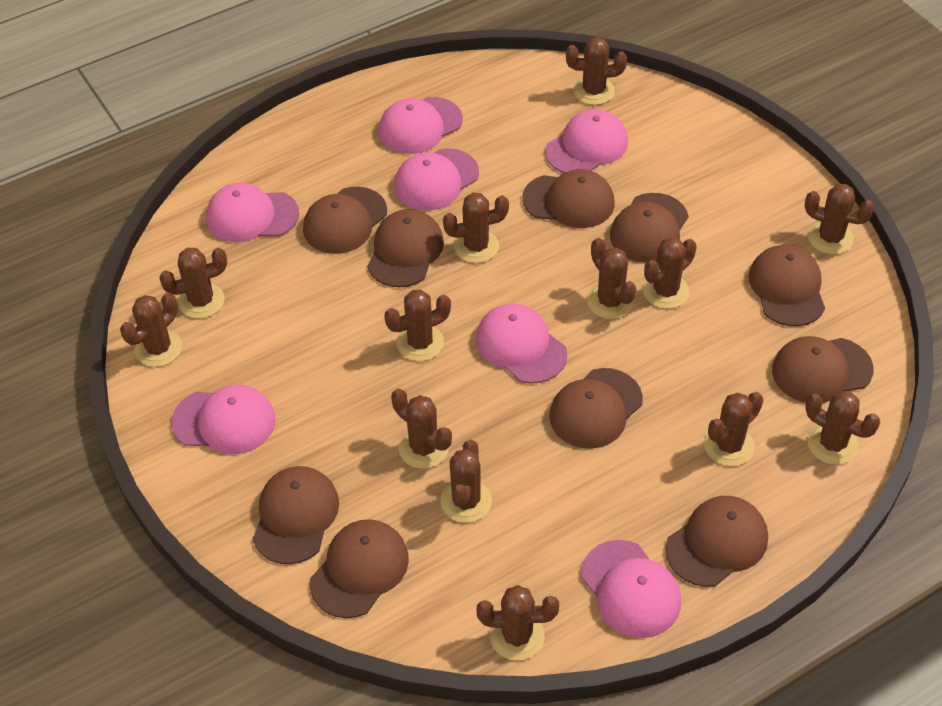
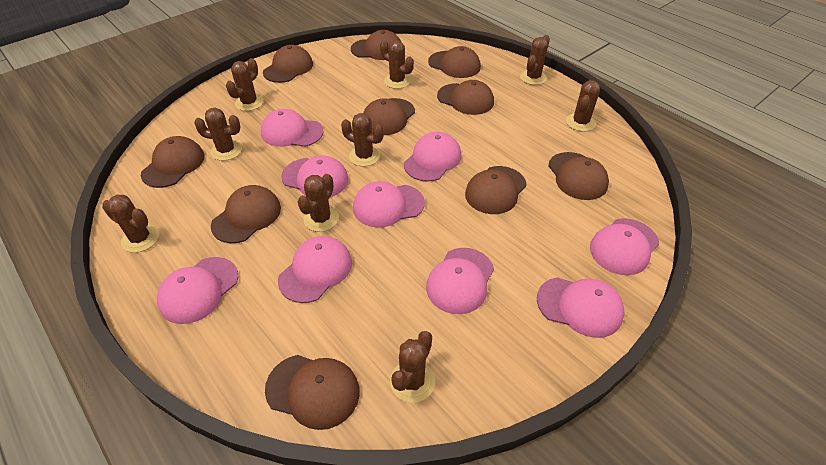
brown cactus: 13 -> 9
pink cap: 7 -> 9

